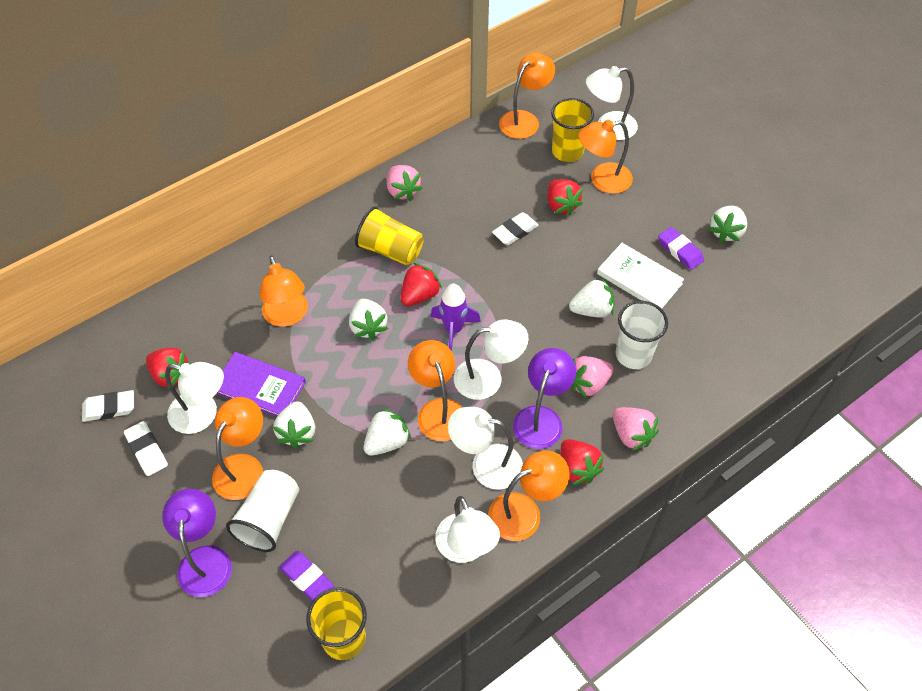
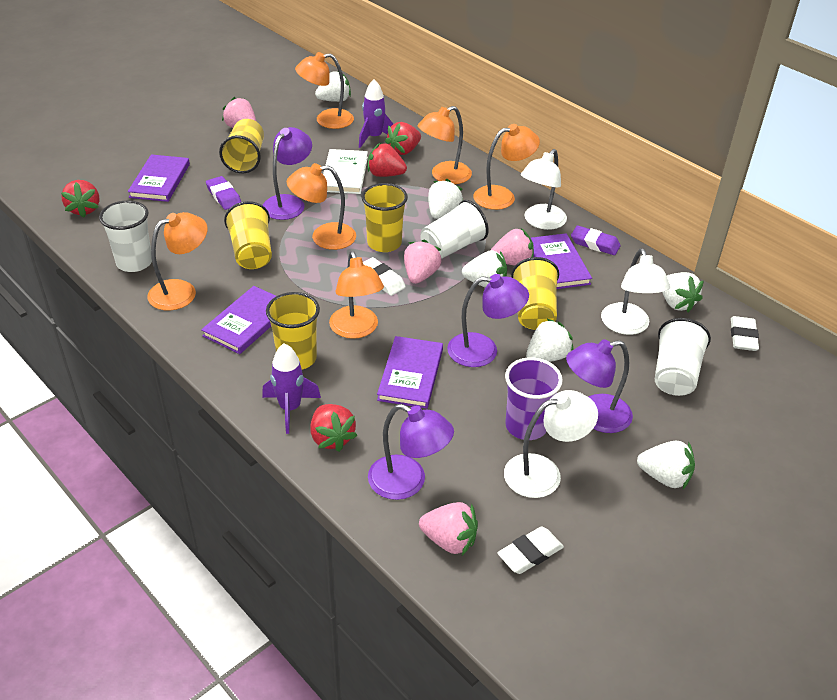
pink strawberry: 3 -> 4
purple book: 1 -> 4
purple cup: 0 -> 1
purple lamp: 2 -> 4
purple rocket: 1 -> 2
white cup: 2 -> 3
white lamp: 5 -> 3
white strawberry: 5 -> 6
yellow cup: 3 -> 5

